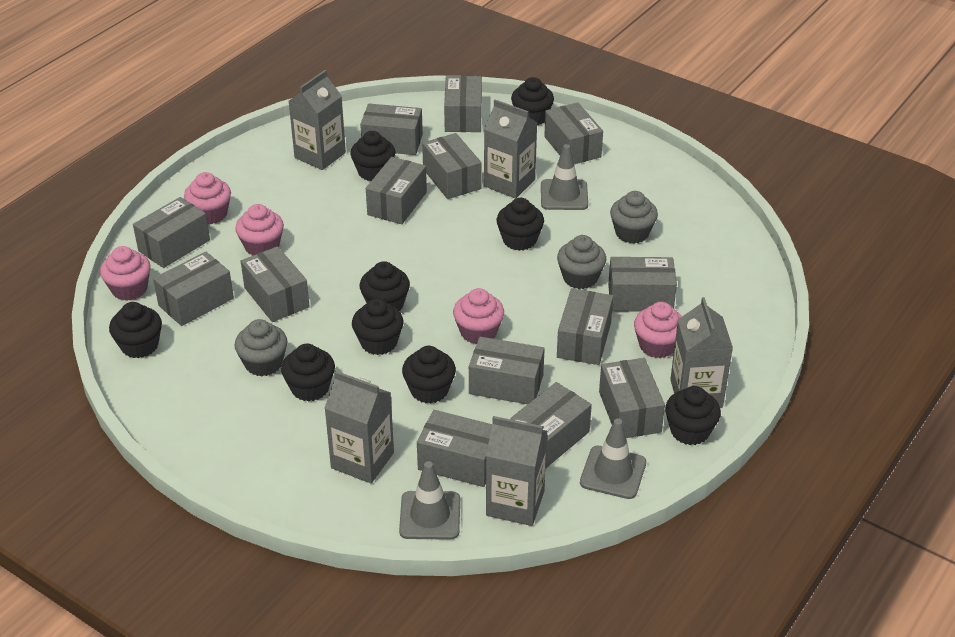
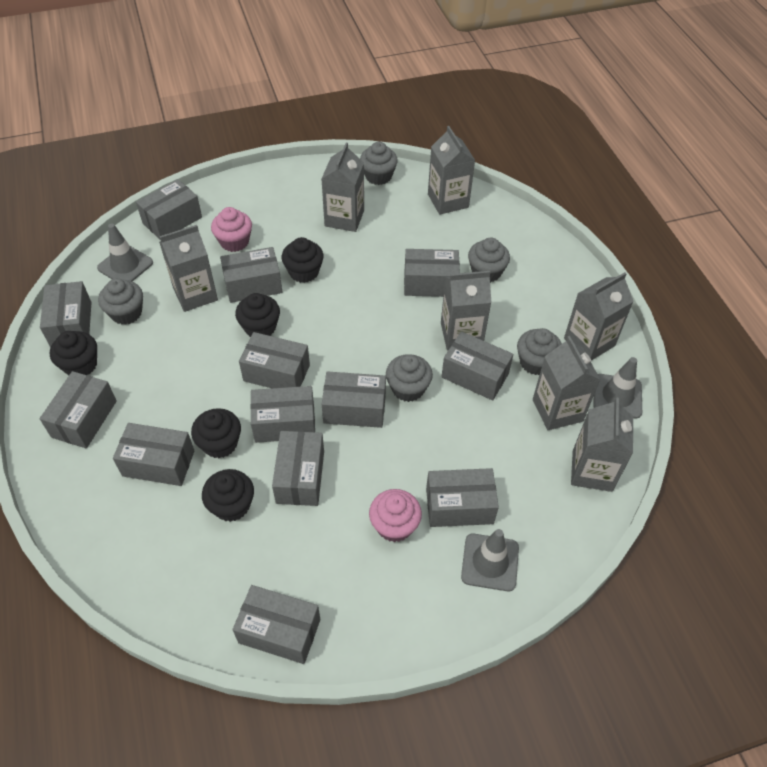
black cupcake: 9 -> 5
grey box: 14 -> 13
grey carton: 5 -> 7
grey cupcake: 3 -> 5
pink cupcake: 5 -> 2

